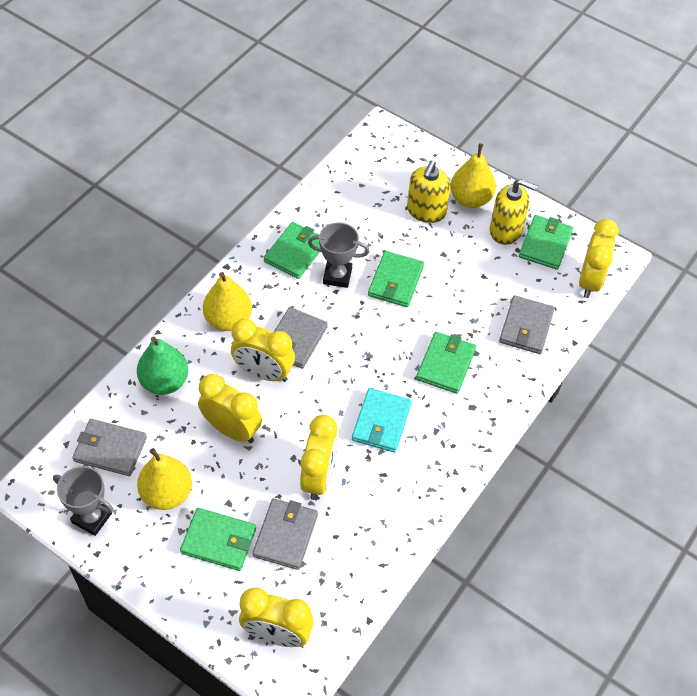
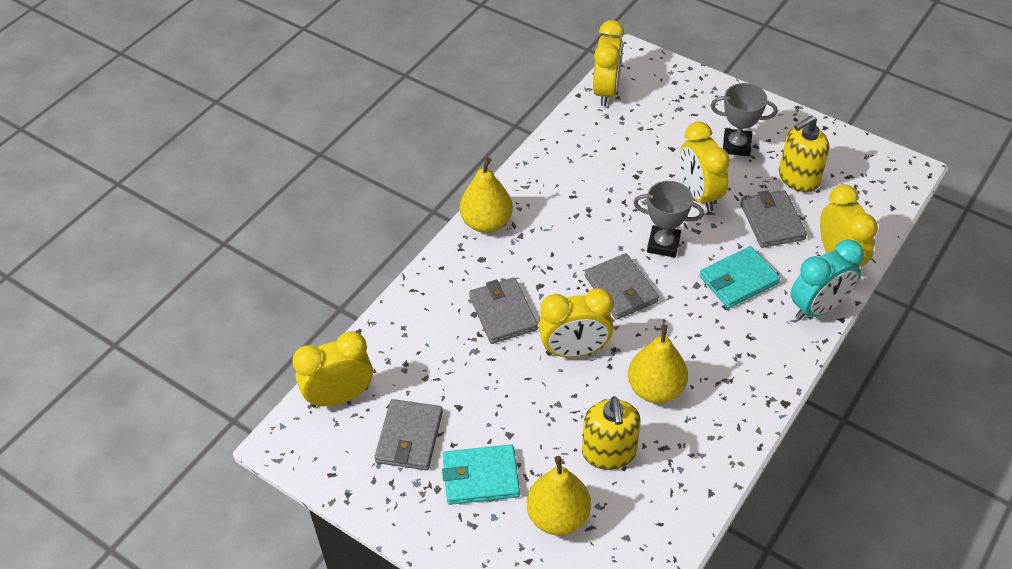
green pear: 1 -> 0
green wallet: 5 -> 0
turquoise clock: 0 -> 1
turquoise wallet: 1 -> 2

